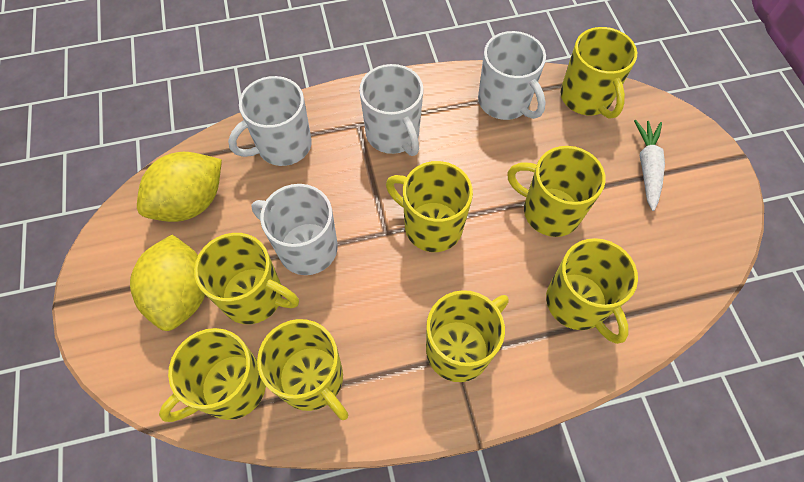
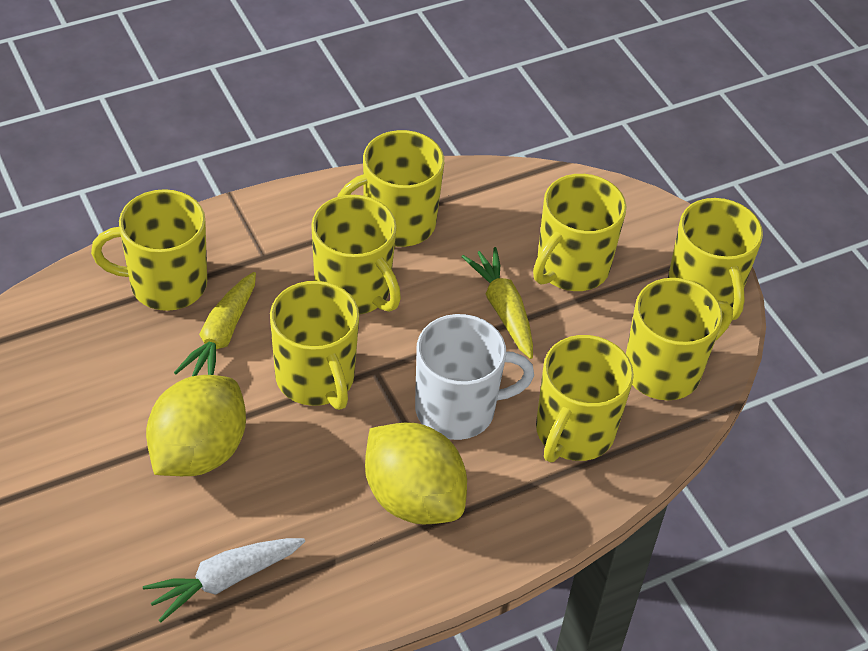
white mug: 4 -> 1
yellow carrot: 0 -> 2

